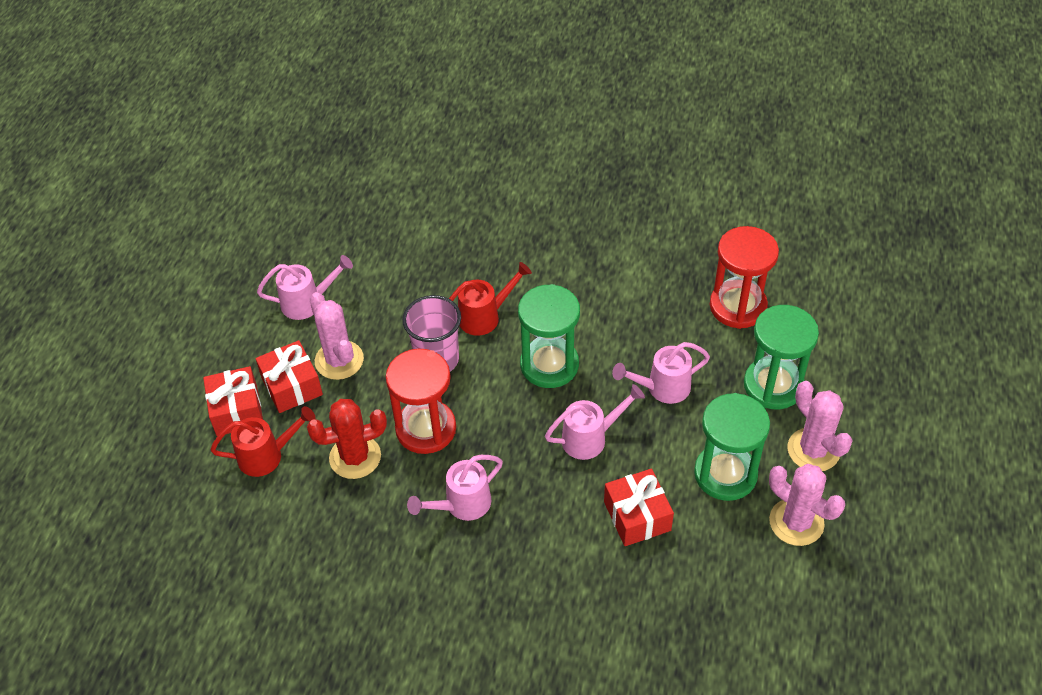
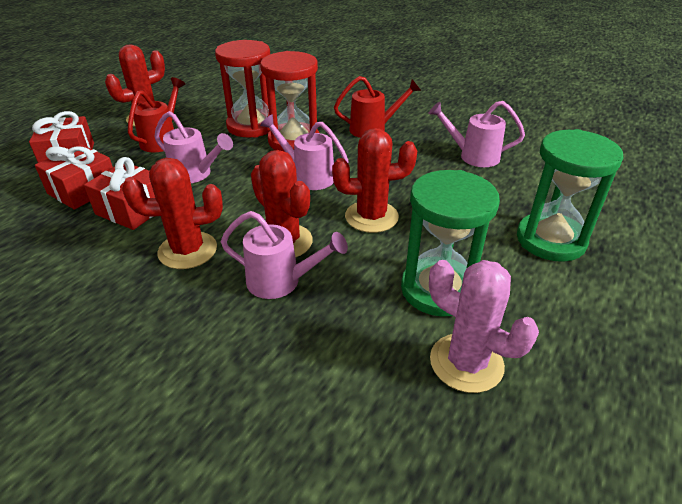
green hourglass: 3 -> 2
pink cactus: 3 -> 1
pink cup: 1 -> 0
red cactus: 1 -> 4

